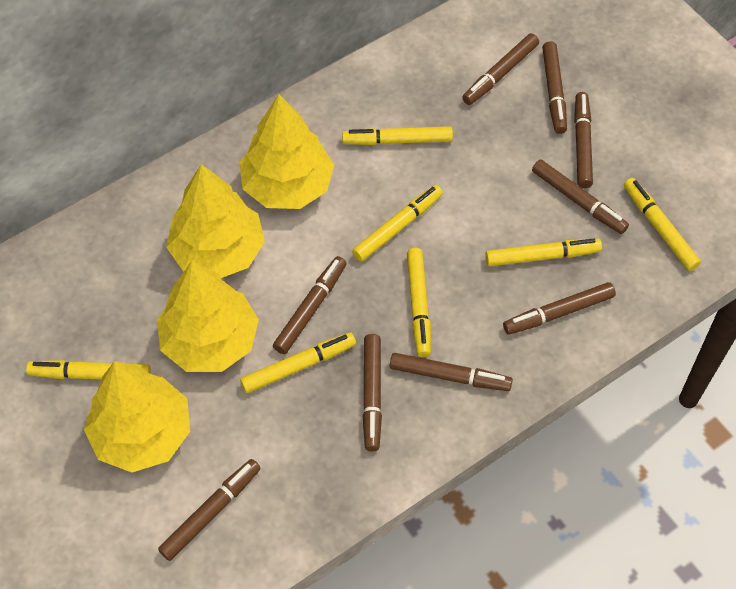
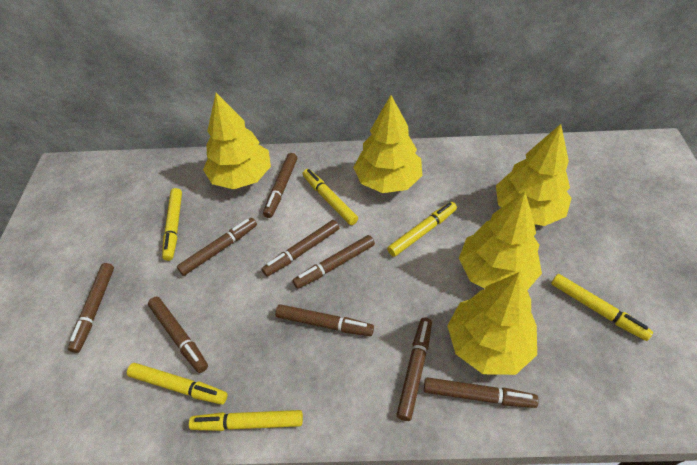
yellow marker: 7 -> 6
yellow tree: 4 -> 5

